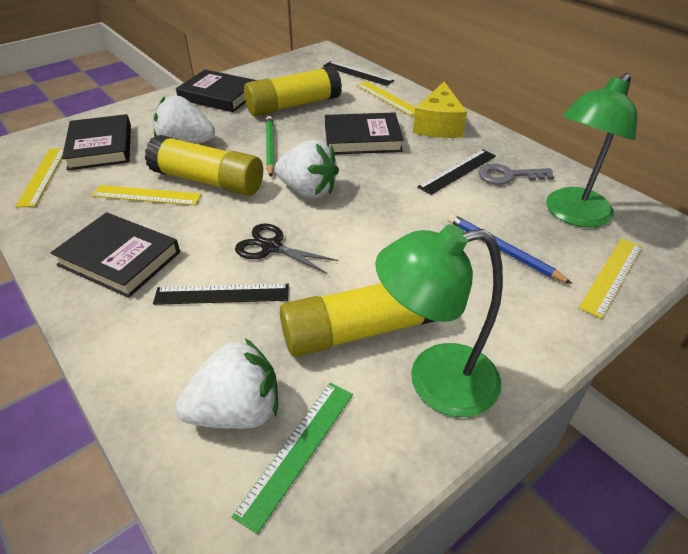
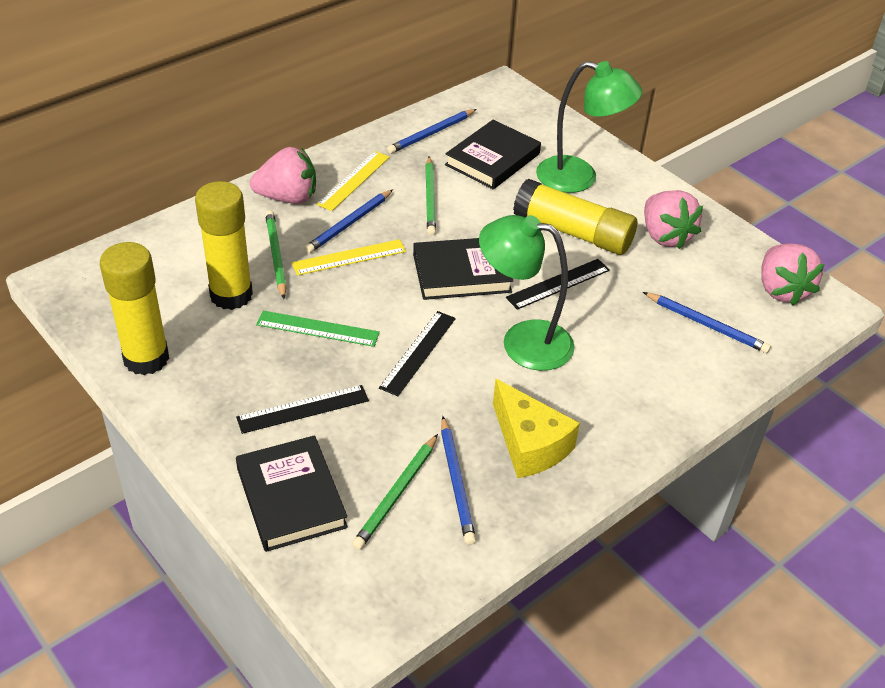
black book: 4 -> 3
black scissors: 1 -> 0
blue pencil: 1 -> 4
green pencil: 1 -> 3
grey key: 1 -> 0
pink strawberry: 0 -> 3
white strawberry: 3 -> 0
yellow ruler: 4 -> 2

